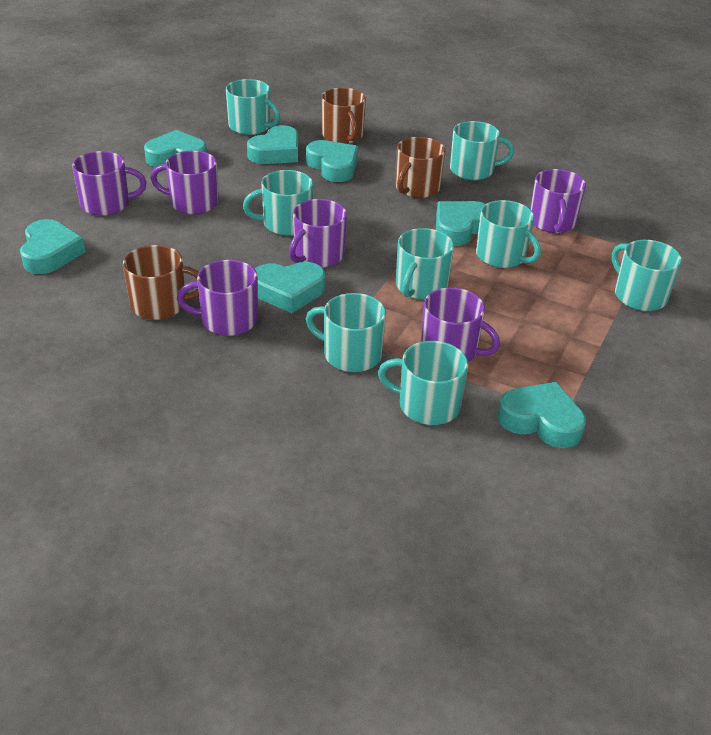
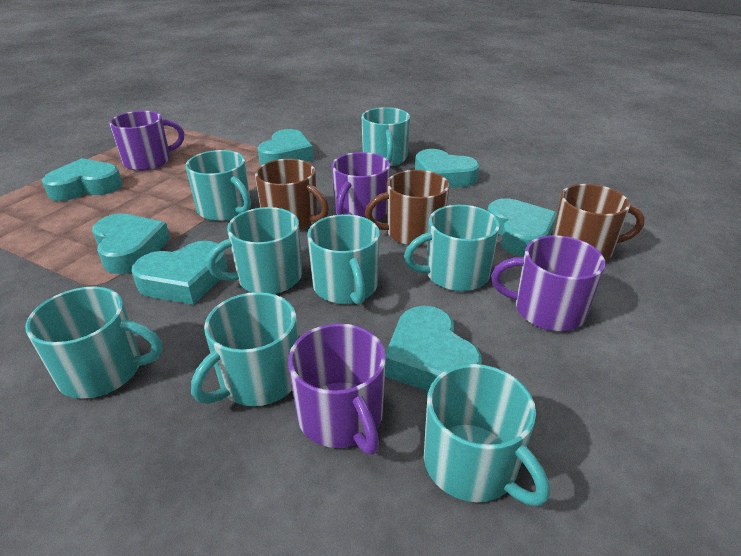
purple mug: 6 -> 4

